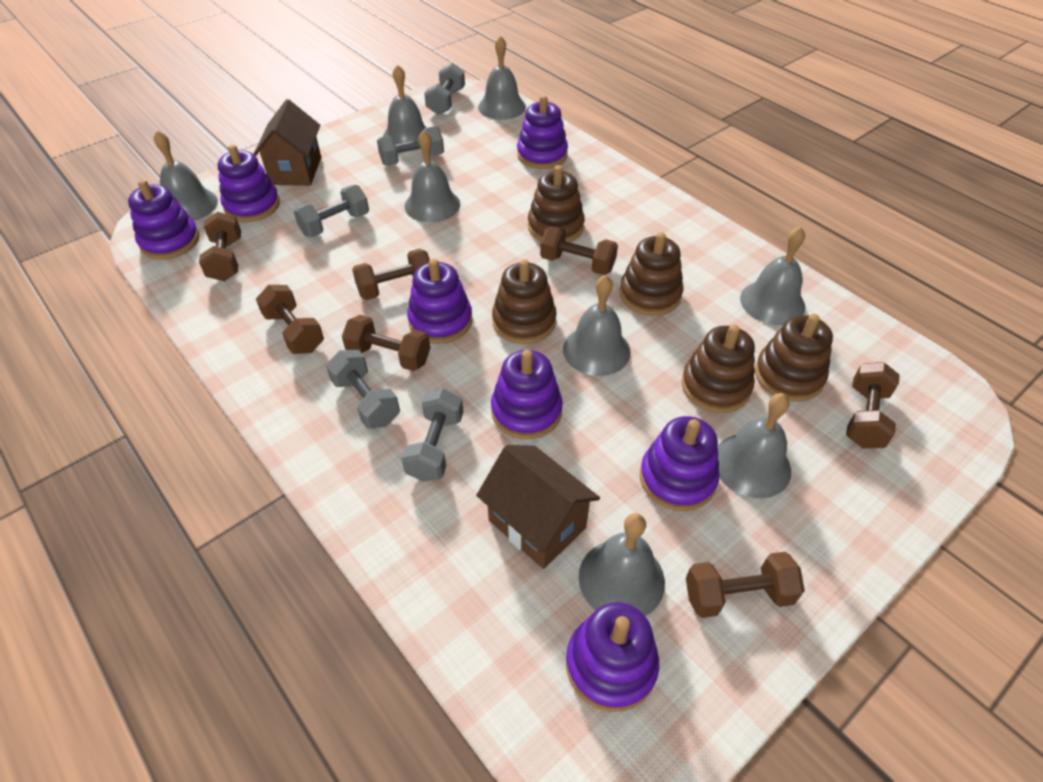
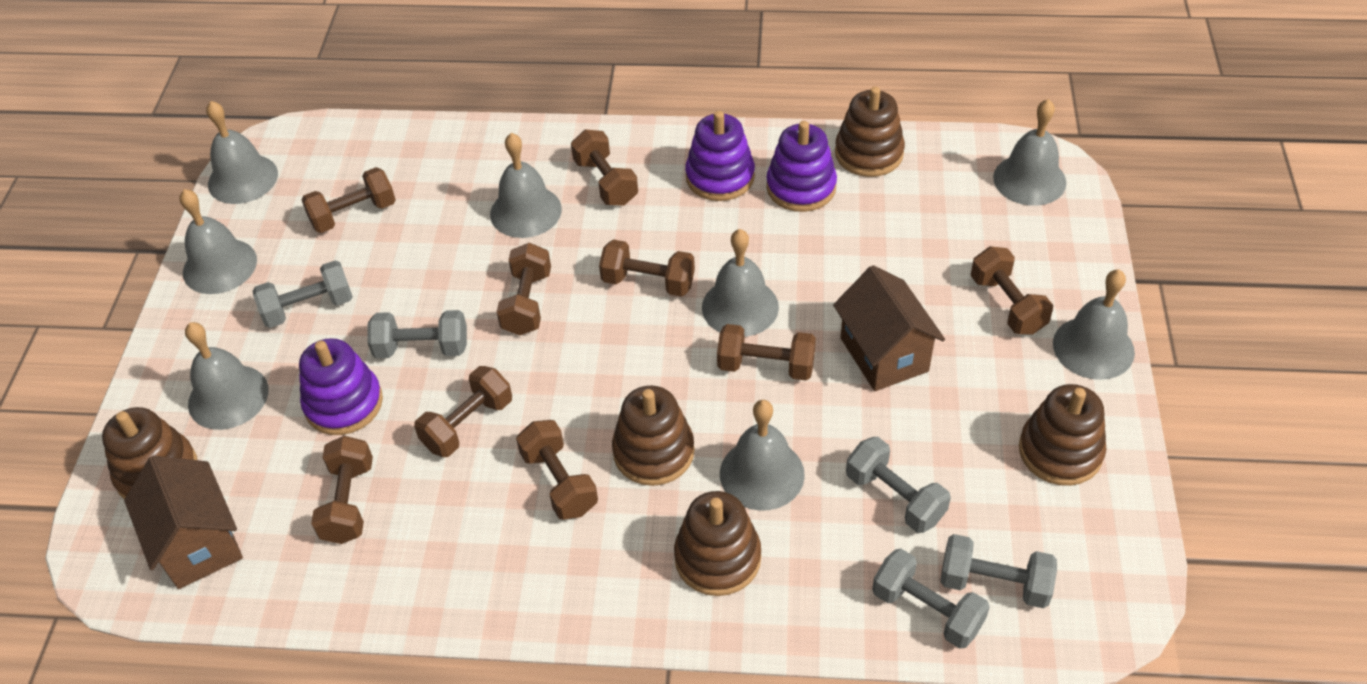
brown dumbbell: 7 -> 9
purple stacking toy: 7 -> 3

